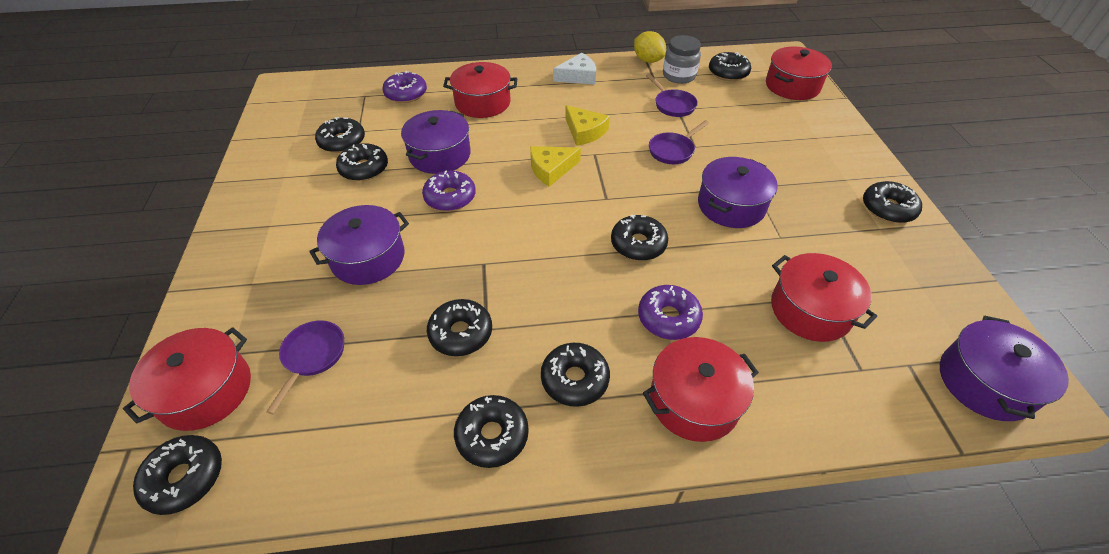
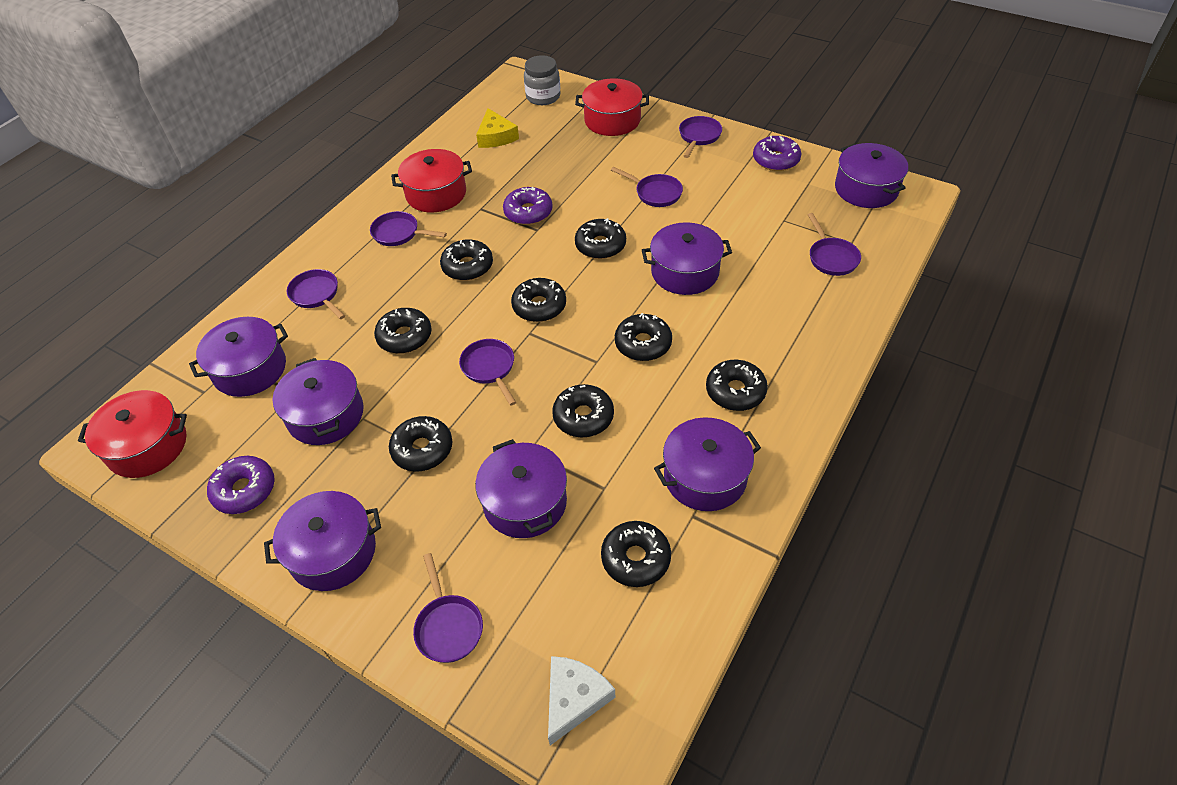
purple pan: 3 -> 7
purple pot: 4 -> 7
red pot: 5 -> 3
yellow cheese: 2 -> 1
yellow lemon: 1 -> 0

